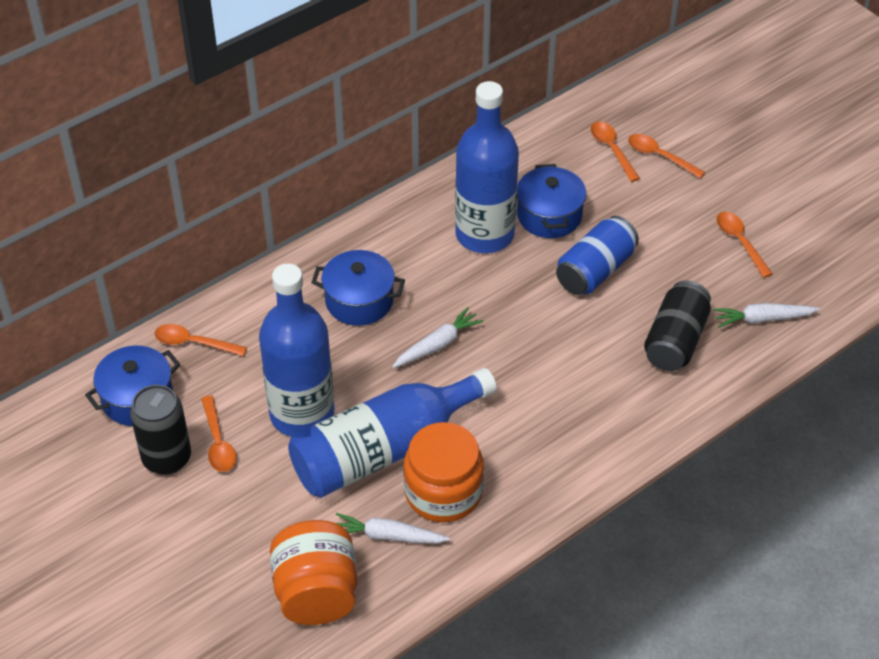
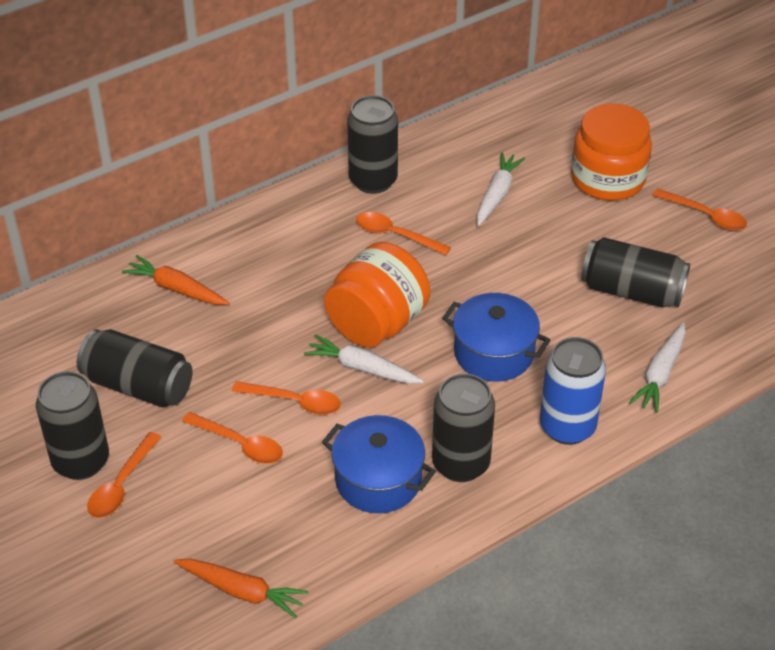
black can: 2 -> 5
blue bottle: 3 -> 0
blue pot: 3 -> 2
orange carrot: 0 -> 2

